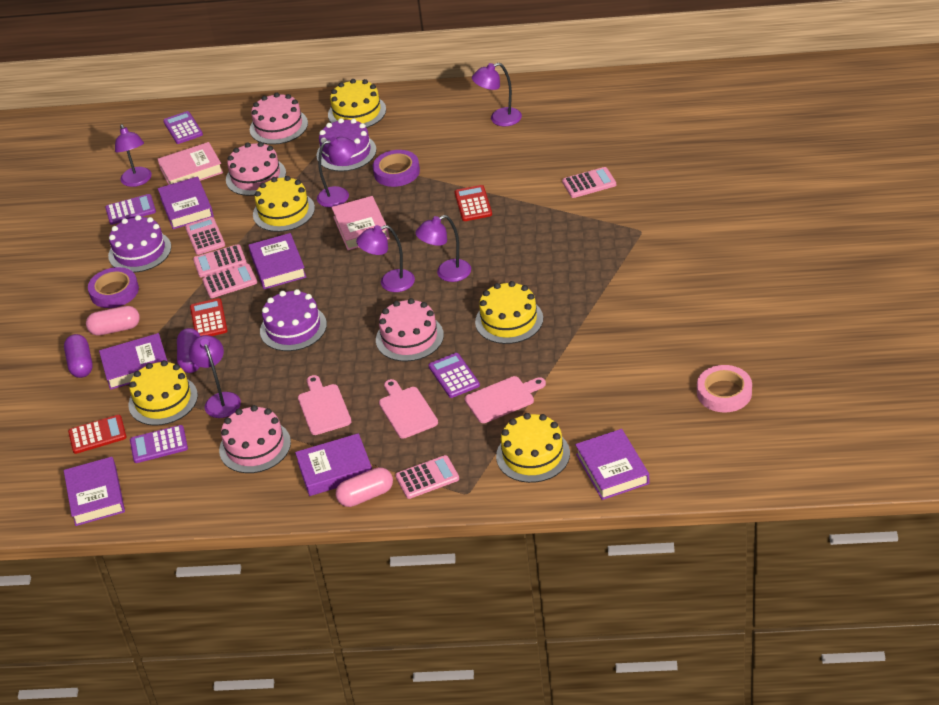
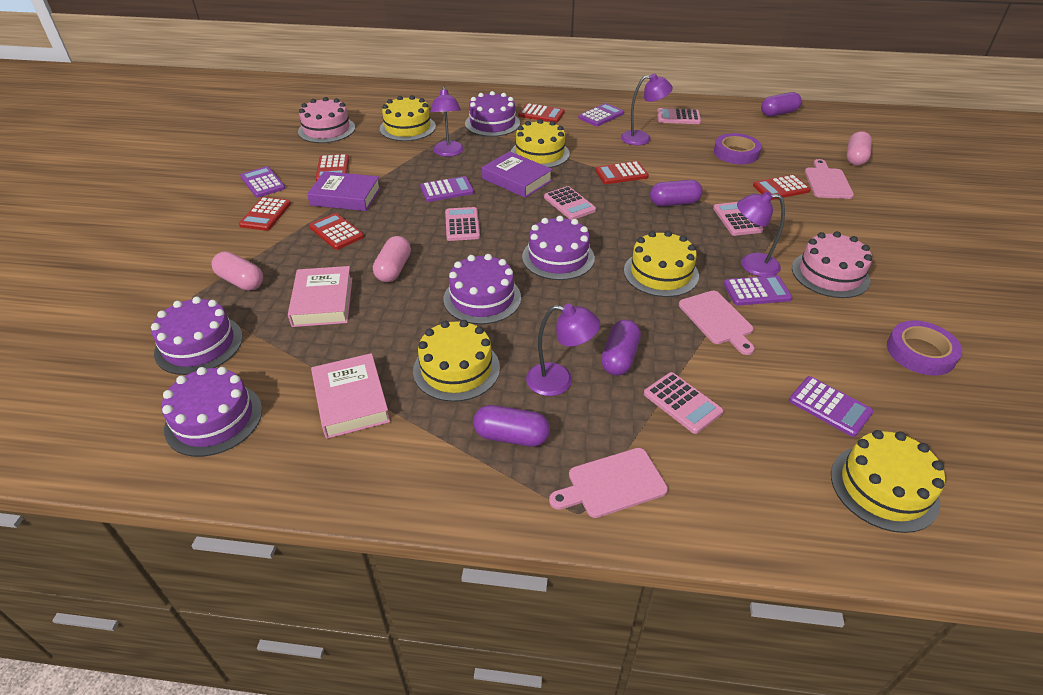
pink cake: 4 -> 2
pink capsule: 2 -> 3
pink tape: 1 -> 0
purple book: 6 -> 2
purple cake: 3 -> 5
purple calculator: 4 -> 5
purple capsule: 2 -> 4
purple lamp: 6 -> 4
red calculator: 3 -> 6

